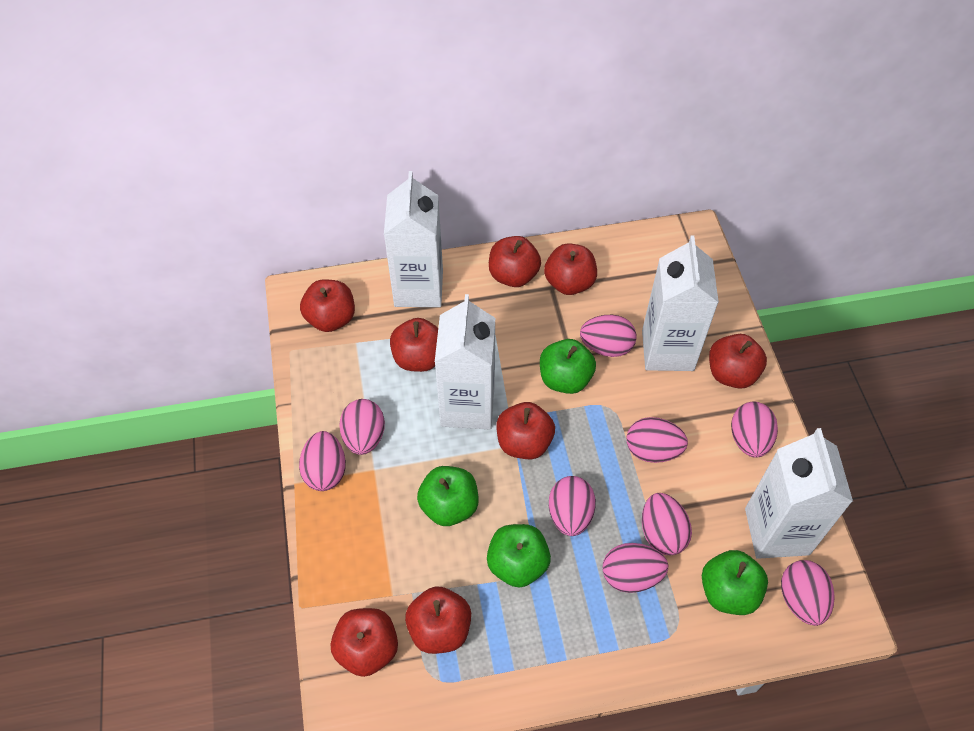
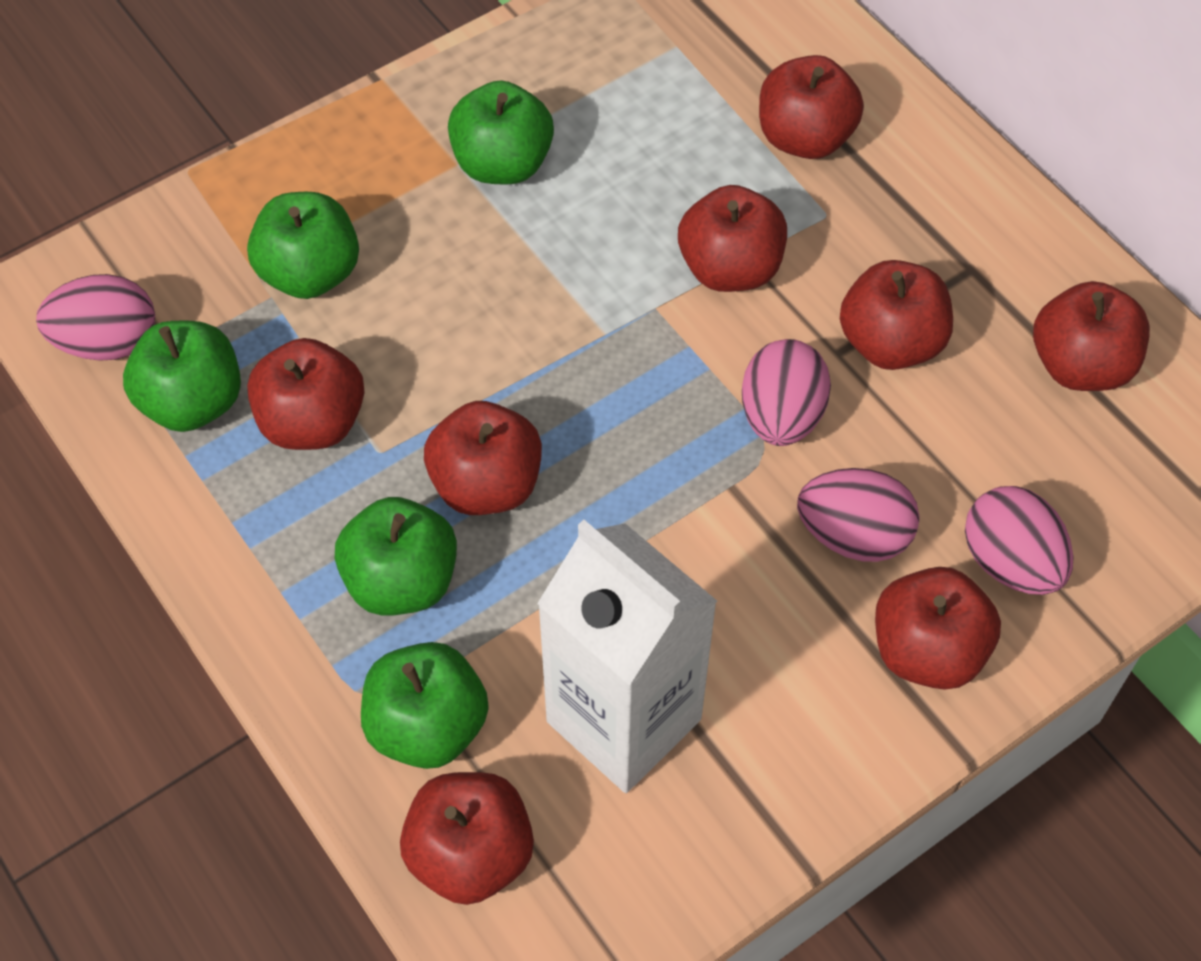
green apple: 4 -> 5
pink egg: 9 -> 4
white carton: 4 -> 1

